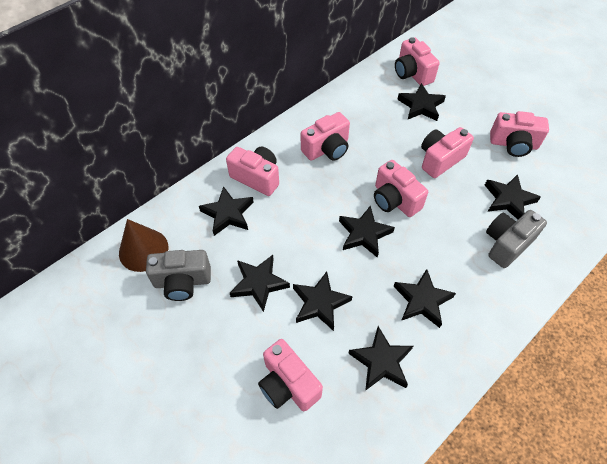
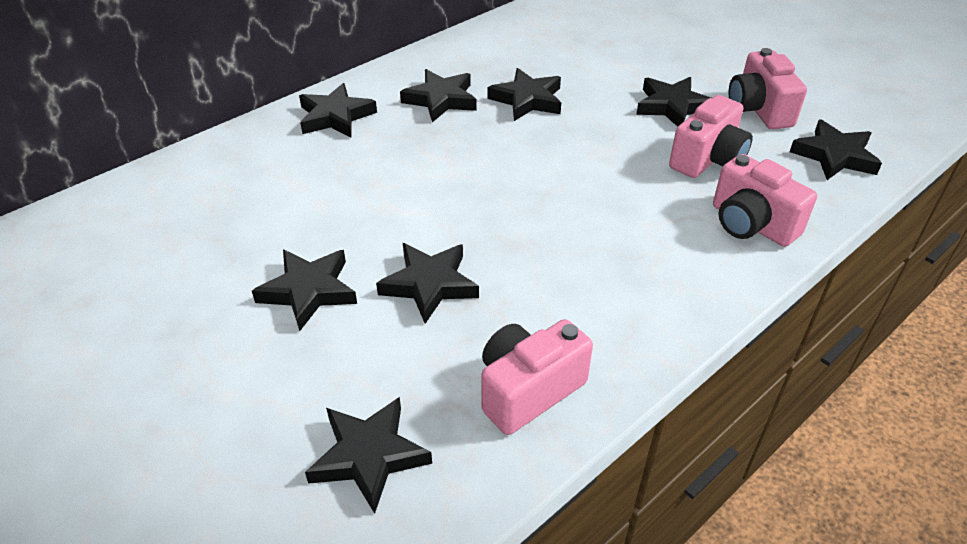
brown cone: 1 -> 0
grey camera: 2 -> 0
pink camera: 7 -> 4

